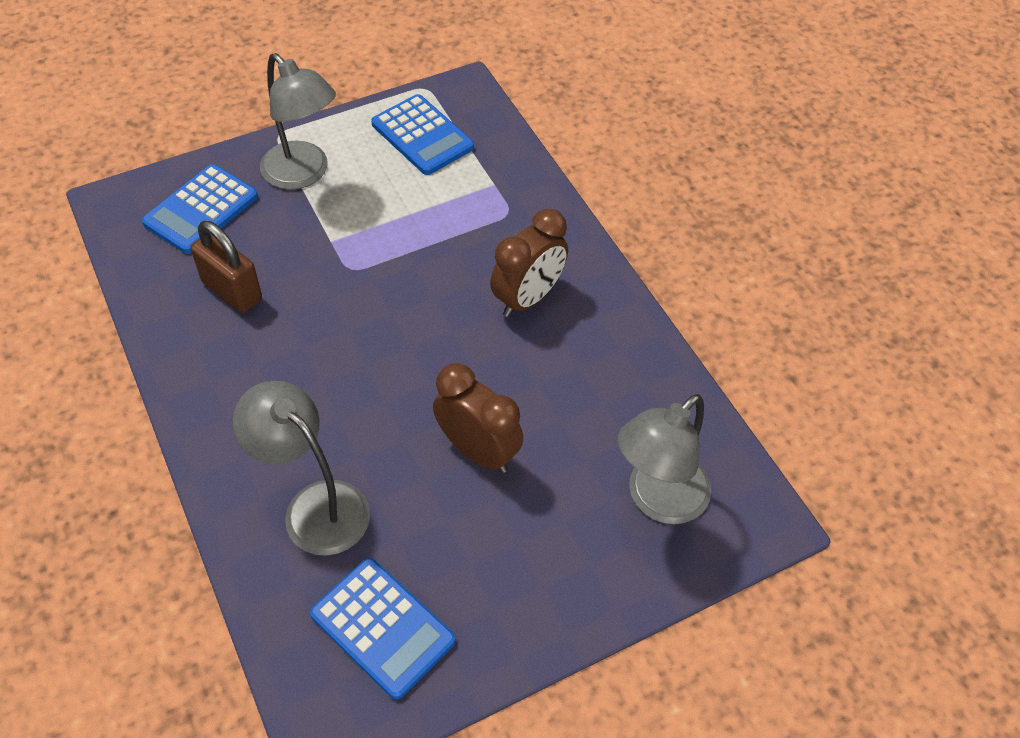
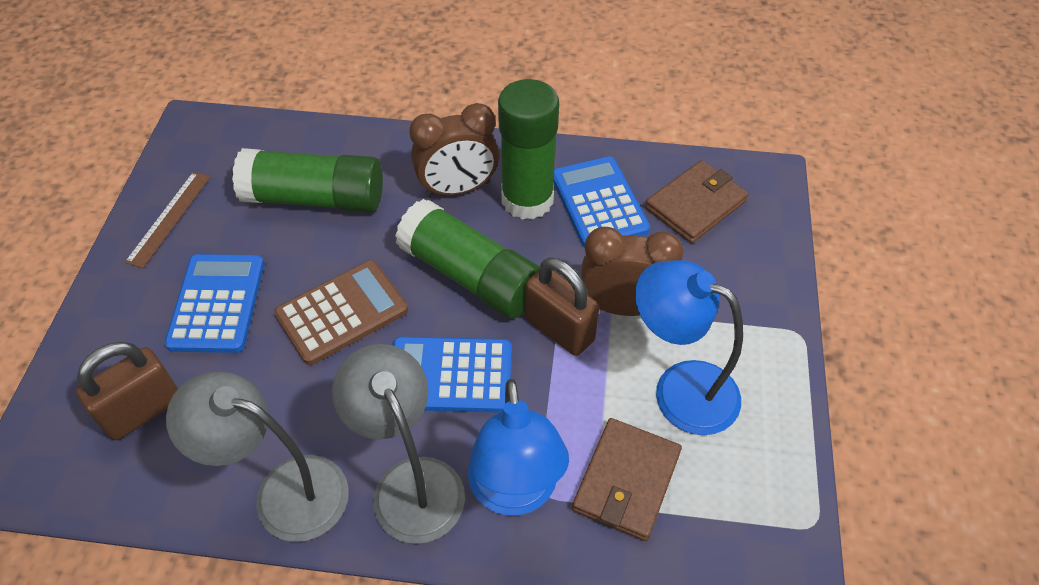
blue lamp: 0 -> 2
brown calculator: 0 -> 1
brown padlock: 1 -> 2
brown ruler: 0 -> 1
brown wallet: 0 -> 2
green glue stick: 0 -> 3
grey lamp: 3 -> 2

